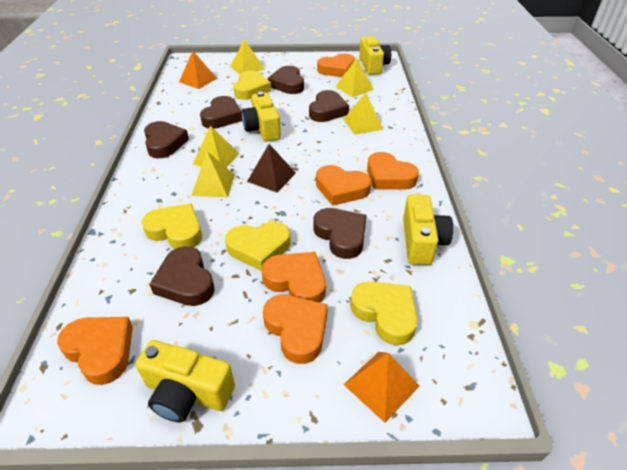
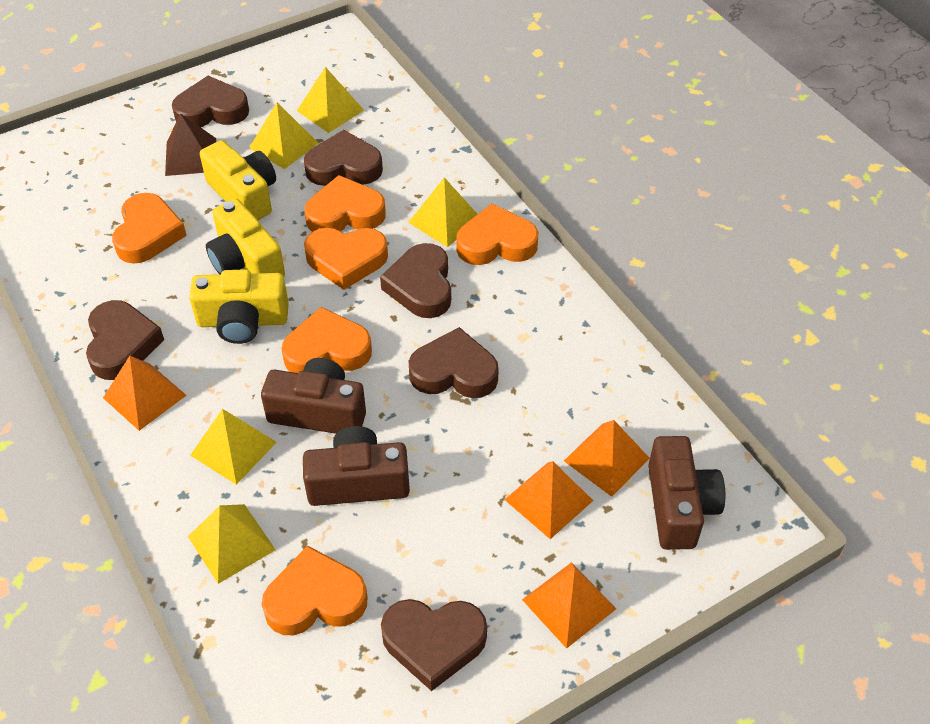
brown camera: 0 -> 3
orange pyramid: 2 -> 4
yellow camera: 4 -> 3
yellow heart: 4 -> 0

